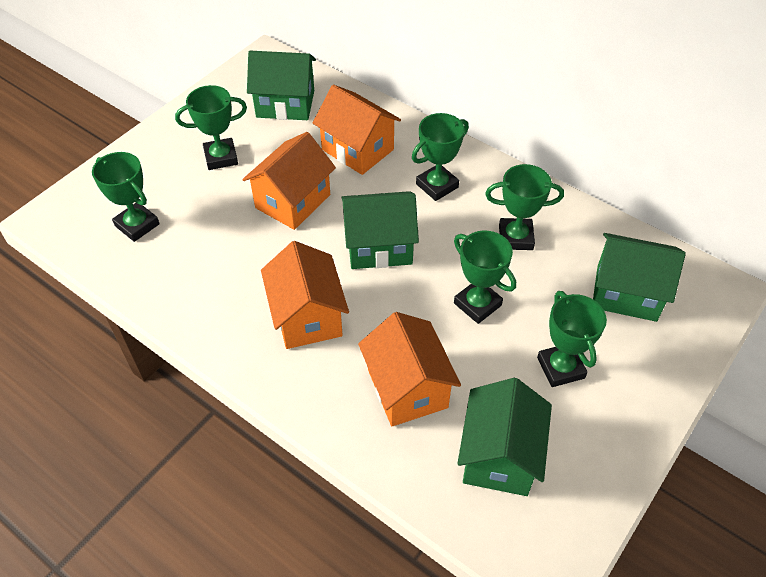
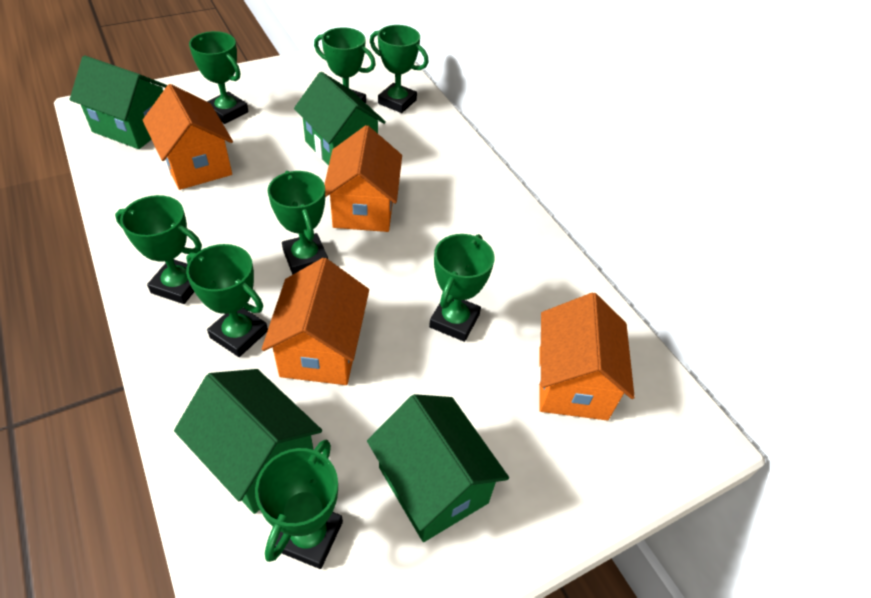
green trophy: 6 -> 8

